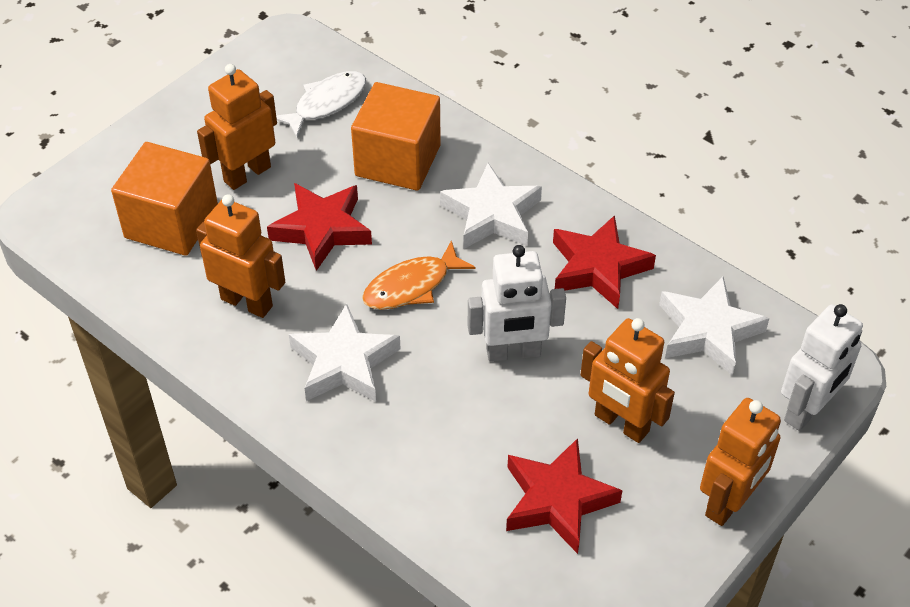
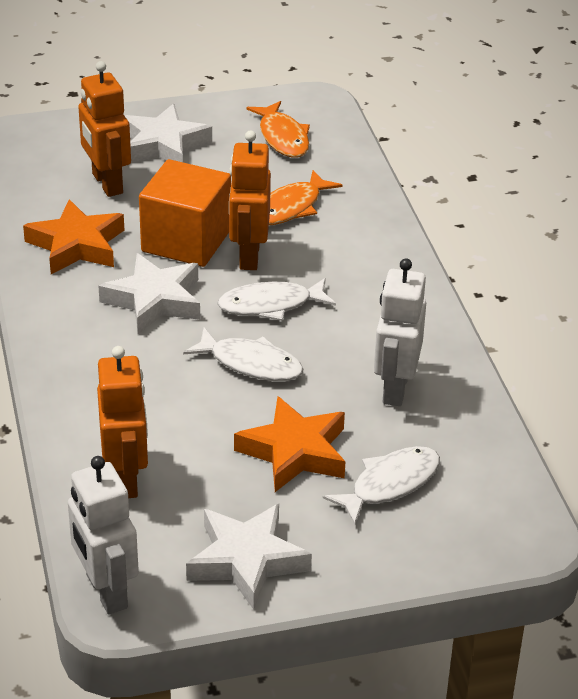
orange cube: 2 -> 1
orange fish: 1 -> 2
orange robot: 4 -> 3
orange star: 0 -> 2
red star: 3 -> 0
white fish: 1 -> 3

